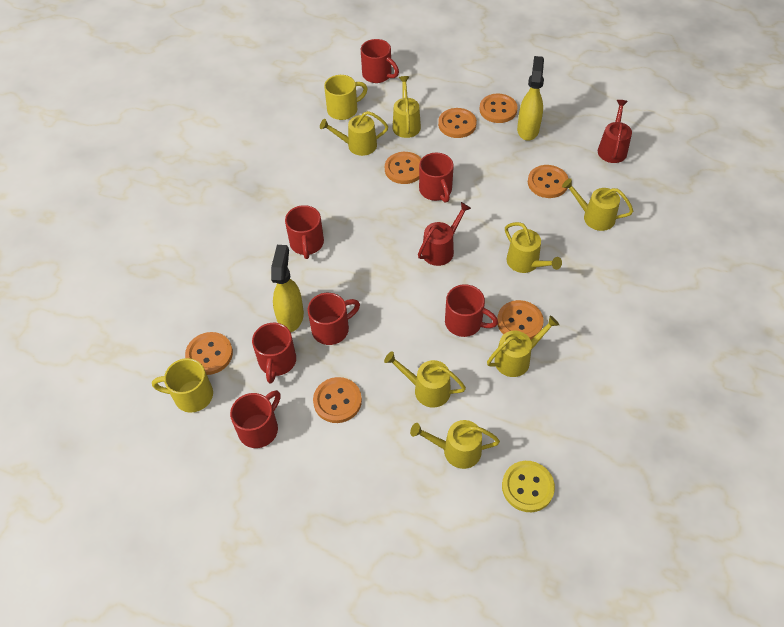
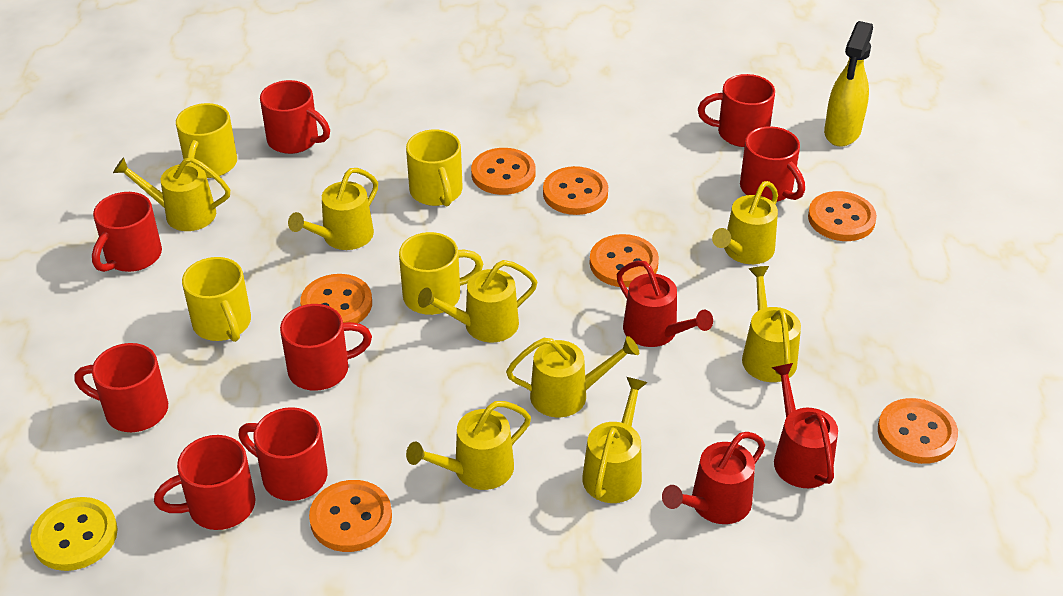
red mug: 7 -> 8
red watering can: 2 -> 3
yellow mug: 2 -> 4
yellow spray bottle: 2 -> 1
yellow watering can: 7 -> 8

